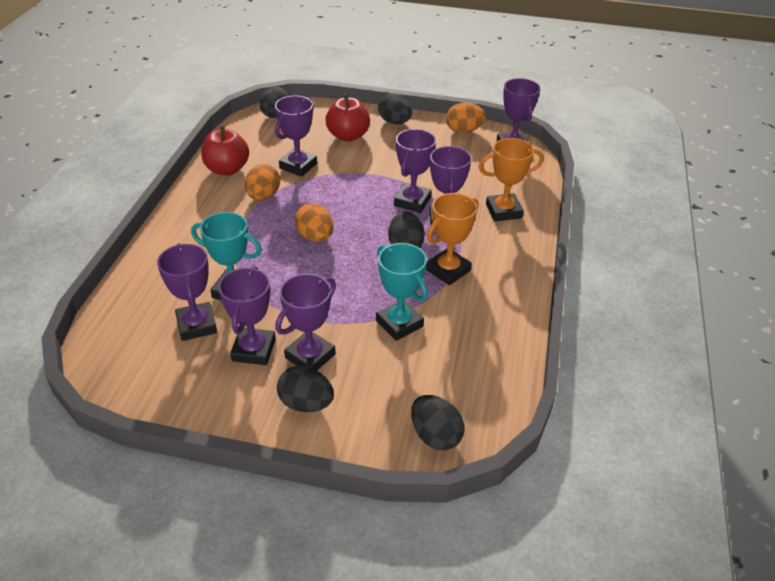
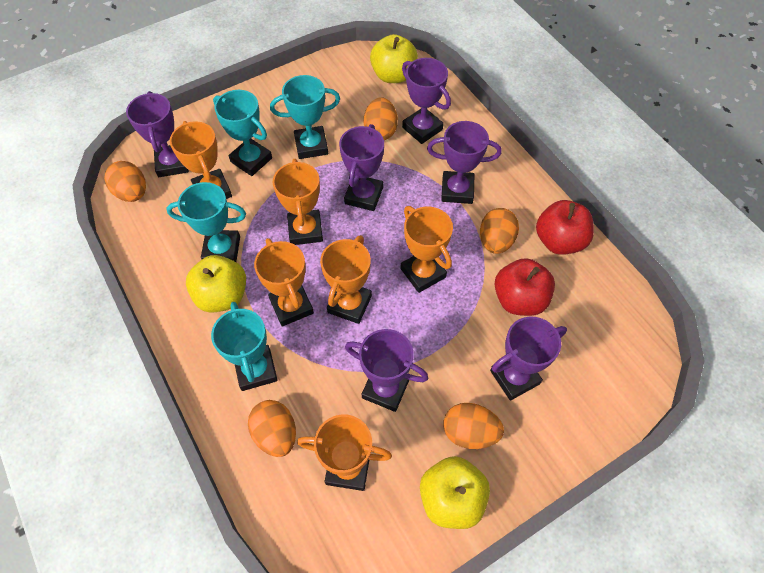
black egg: 5 -> 0
orange egg: 3 -> 5
orange trophy: 2 -> 6
purple trophy: 7 -> 6
turquoise trophy: 2 -> 4
yellow apple: 0 -> 3

